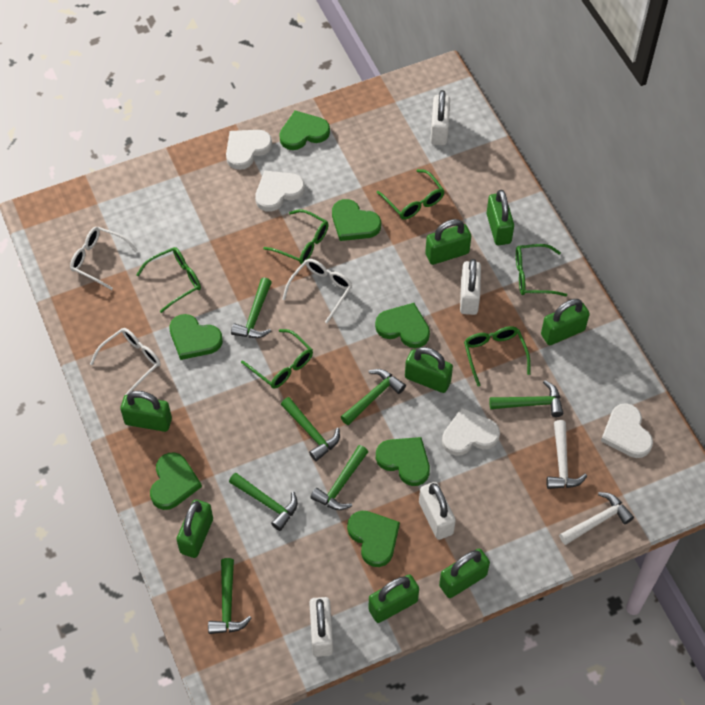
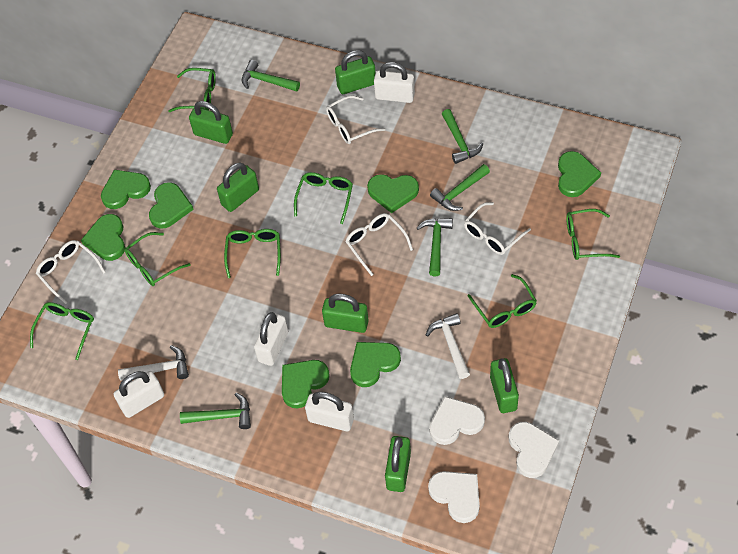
green glasses: 6 -> 7
green hammer: 7 -> 5
green padlock: 8 -> 6
white glasses: 3 -> 4
white heart: 4 -> 3

